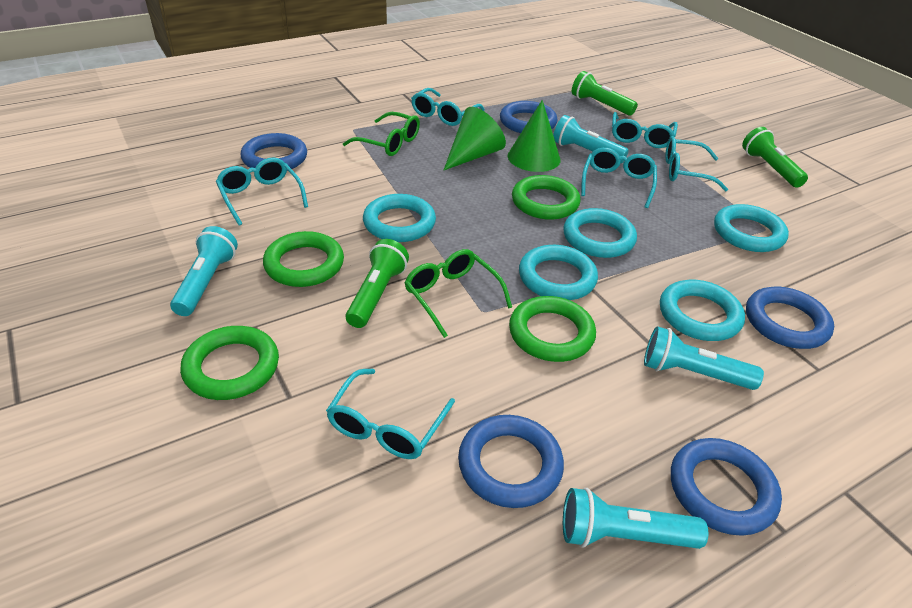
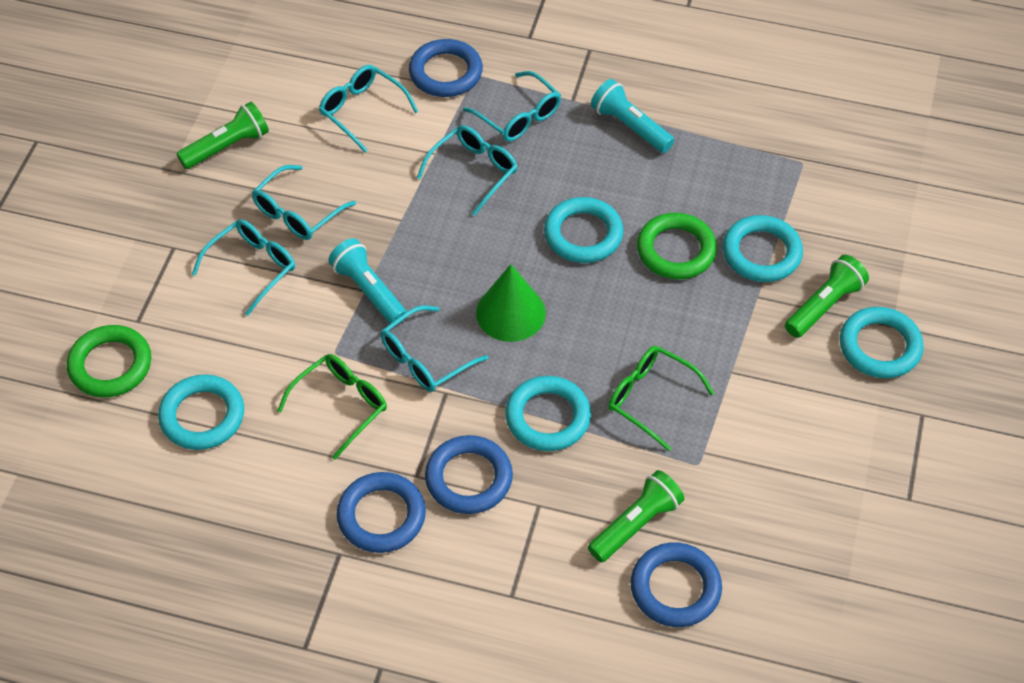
blue ring: 5 -> 4
green cone: 2 -> 1
green ring: 4 -> 2
turquoise flashlight: 4 -> 2

